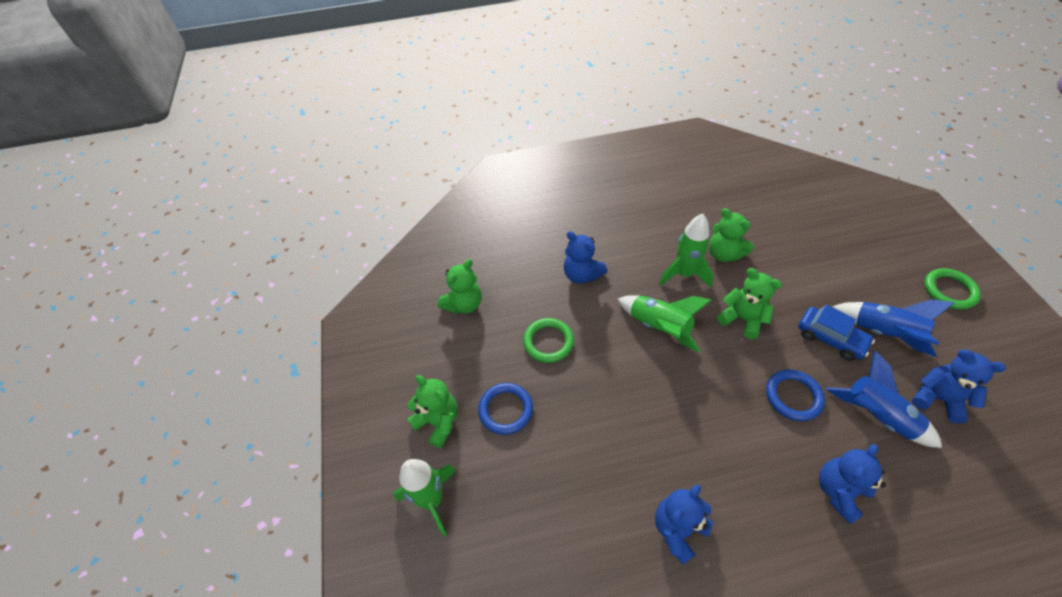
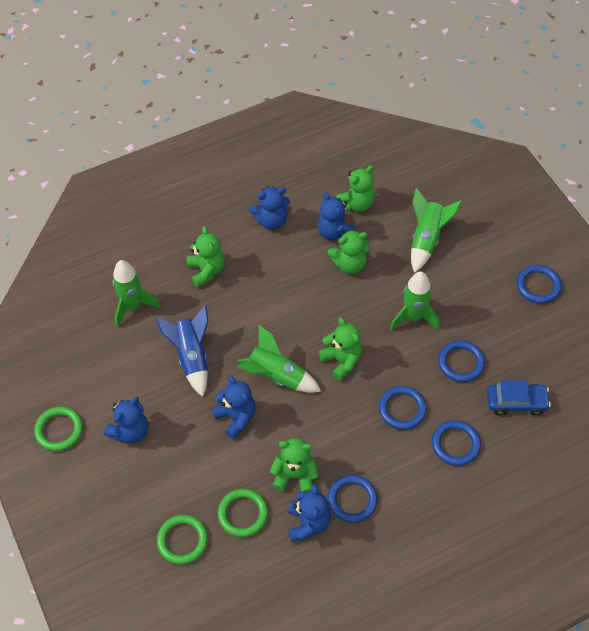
blue ring: 2 -> 5
blue rocket: 2 -> 1
blue teddy bear: 4 -> 5
green ring: 2 -> 3
green rocket: 3 -> 4
green teddy bear: 4 -> 5

